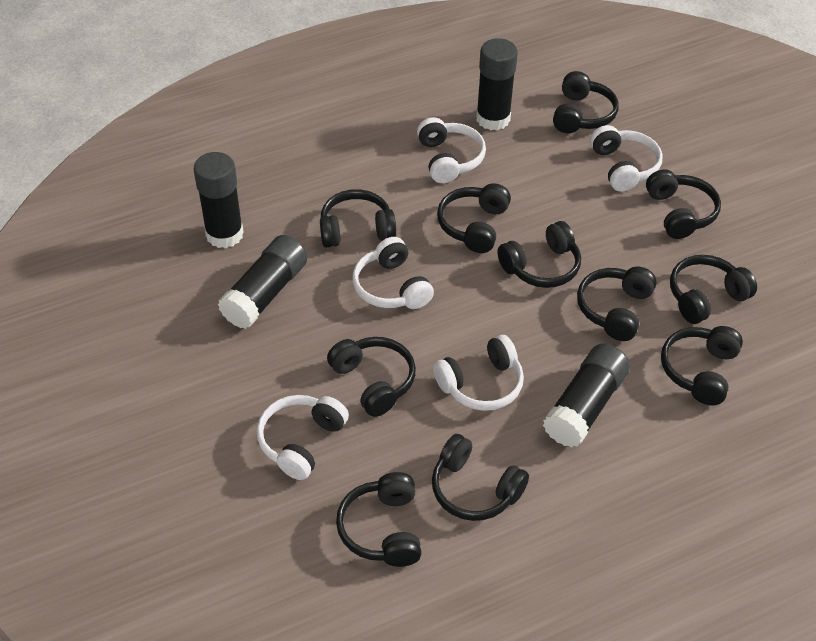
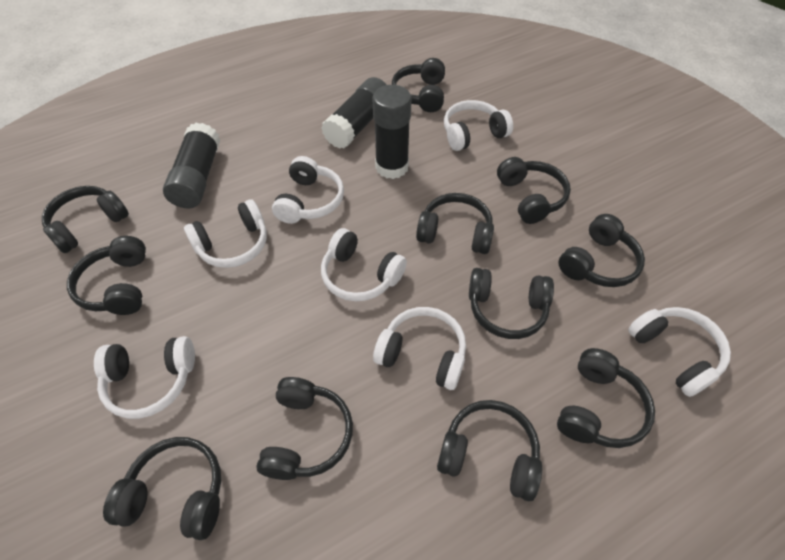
black glue stick: 4 -> 3
white headphones: 5 -> 7

